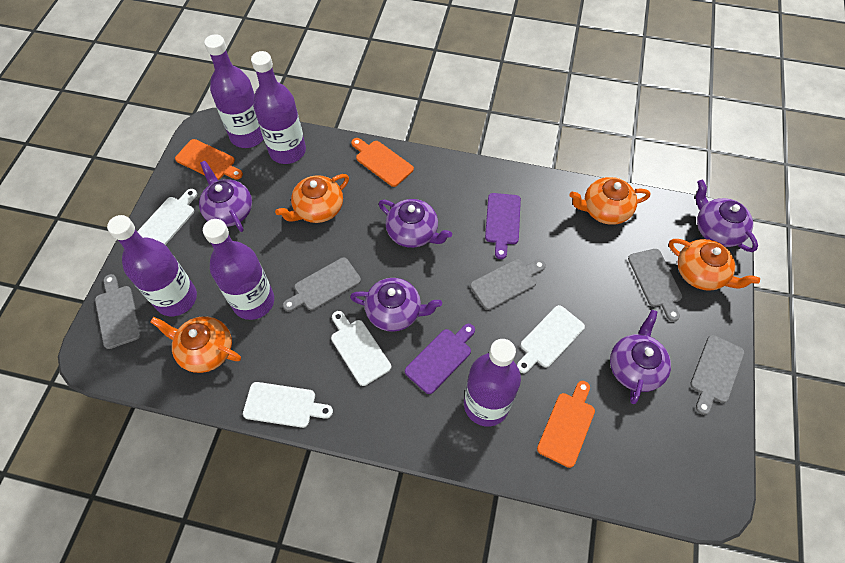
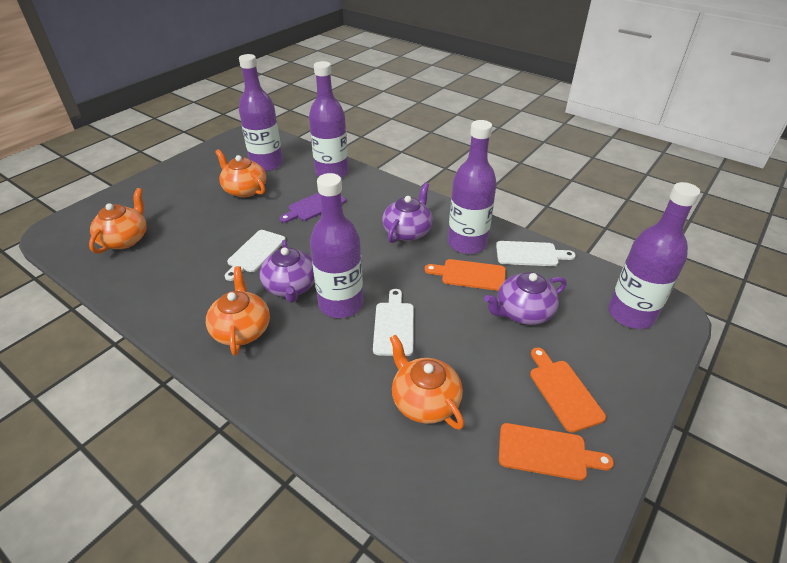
grey cutting board: 5 -> 0
purple cutting board: 2 -> 1
purple teapot: 5 -> 3
white cutting board: 4 -> 3

